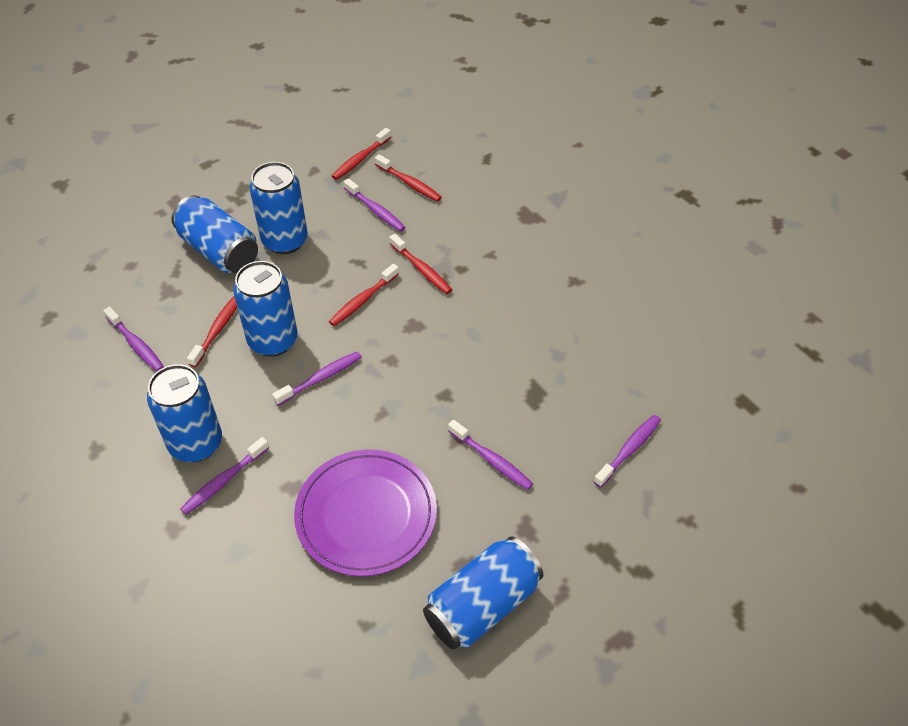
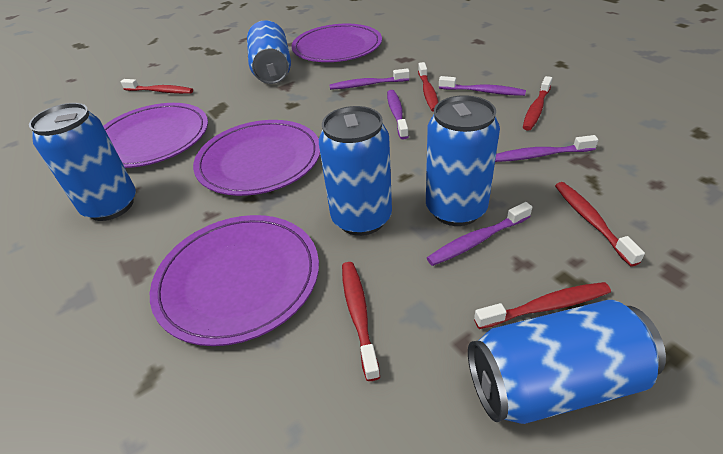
purple plate: 1 -> 4
purple toothbrush: 6 -> 5
red toothbrush: 5 -> 6

